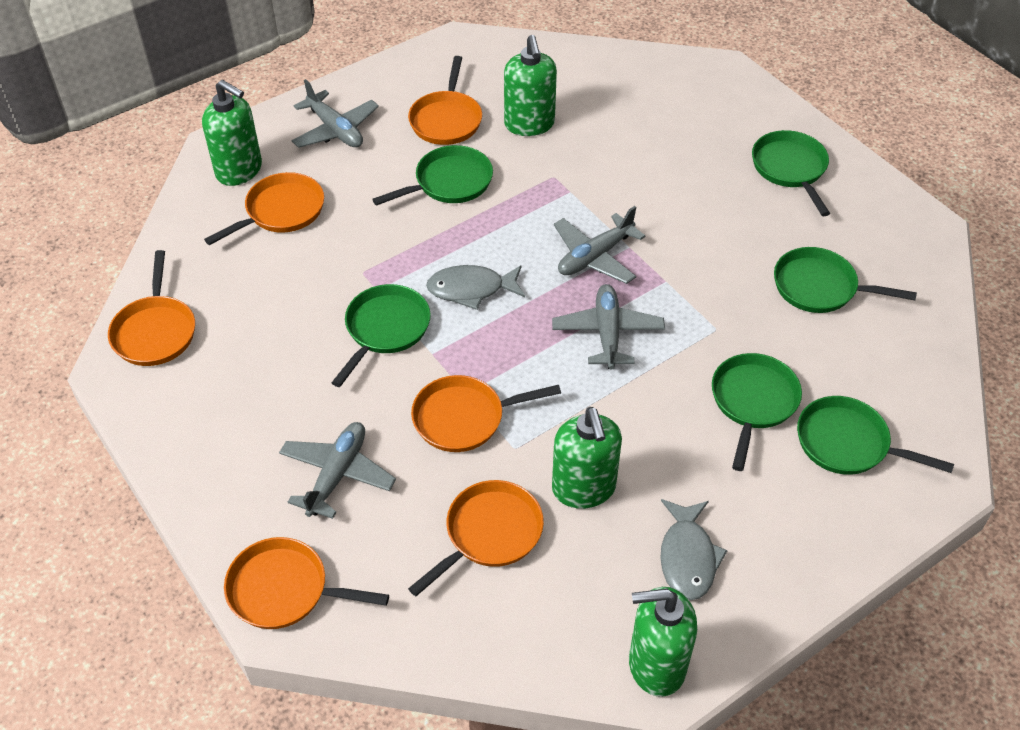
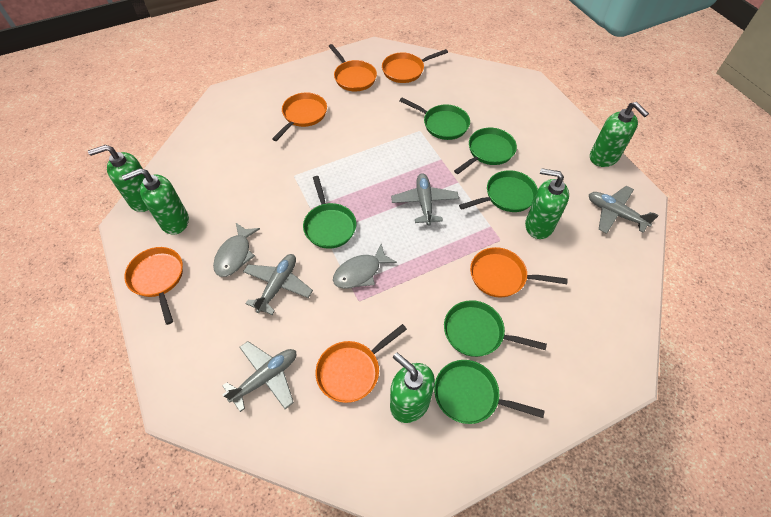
green soap dispenser: 4 -> 5

